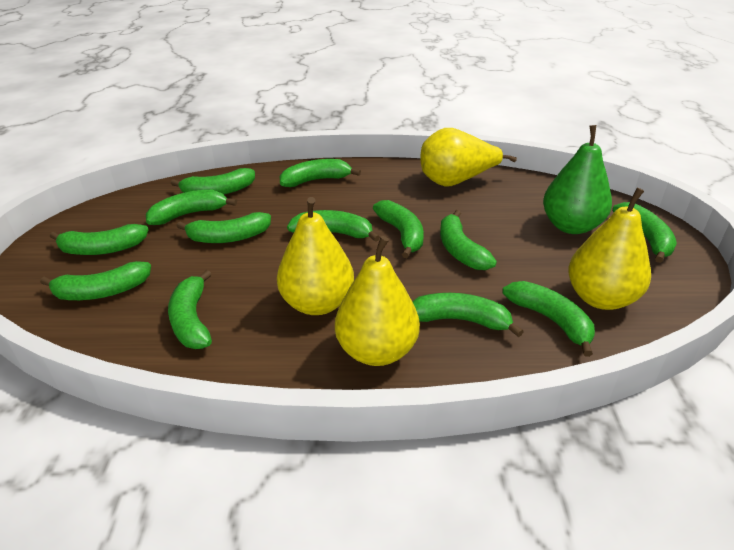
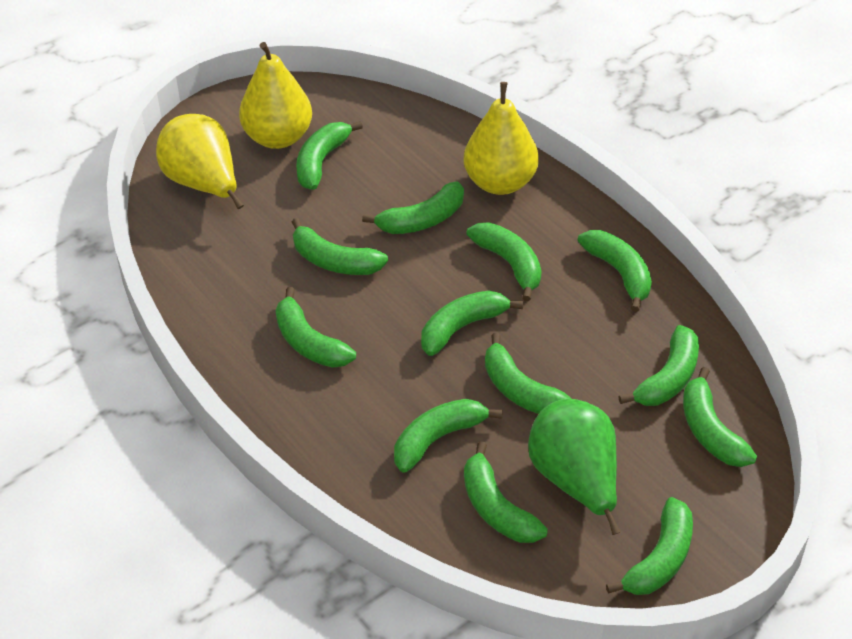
yellow pear: 4 -> 3

